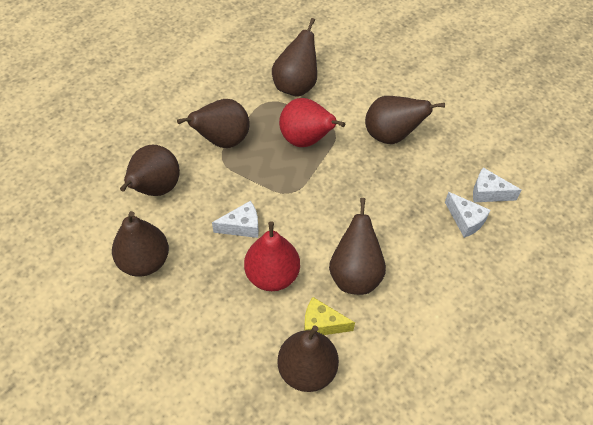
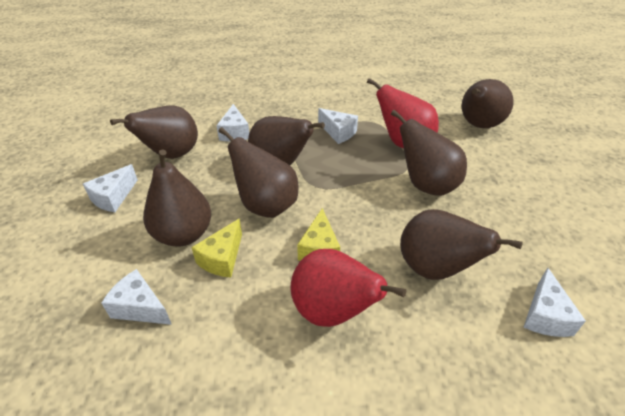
white cheese: 3 -> 5
yellow cheese: 1 -> 2

